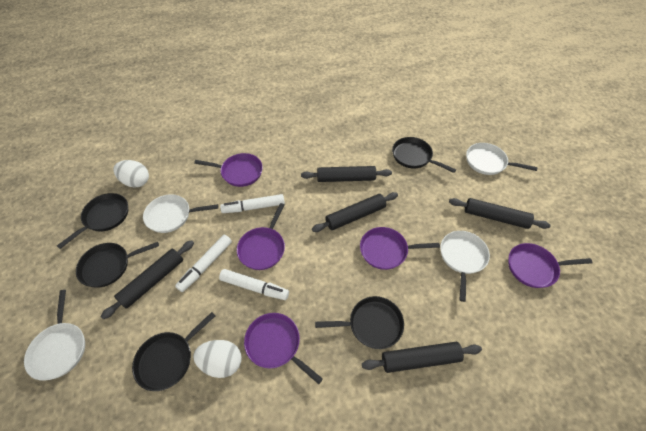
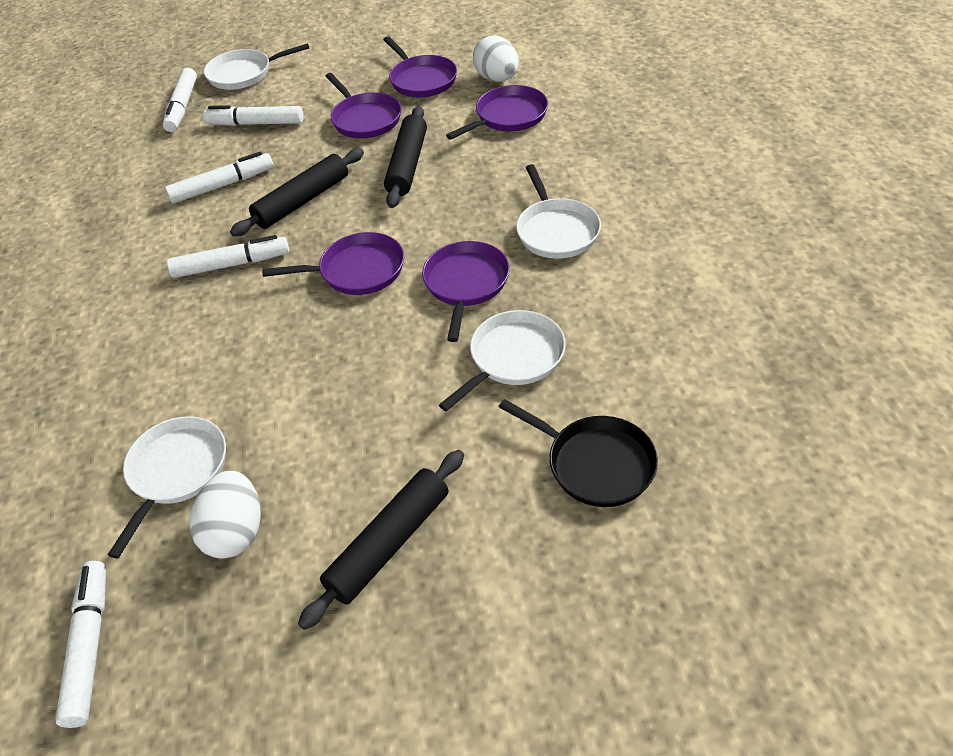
black pan: 5 -> 1
black rolling pin: 5 -> 3
white marker: 3 -> 5

